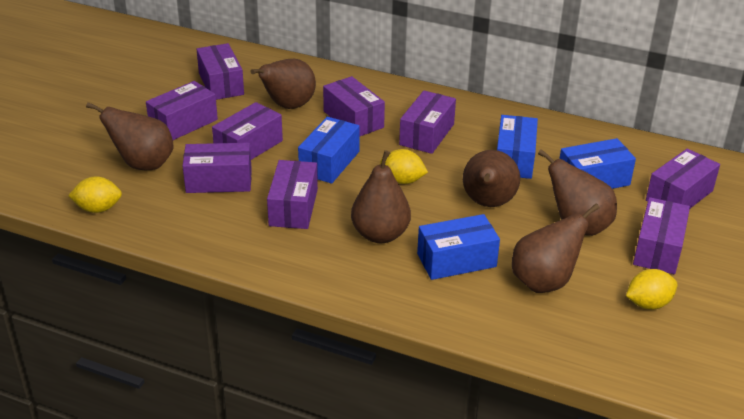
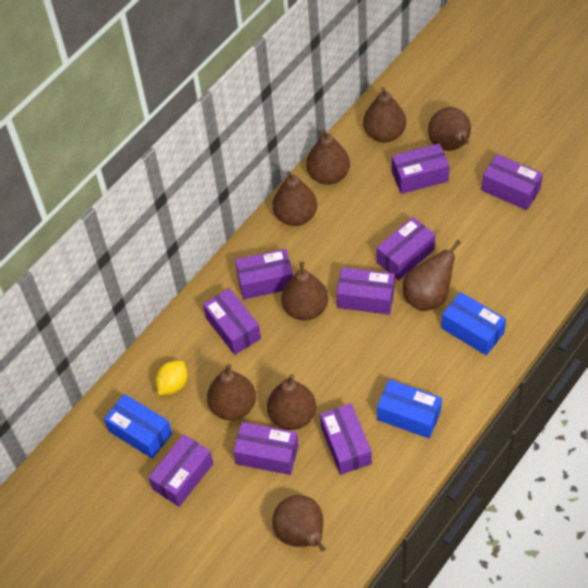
blue box: 4 -> 3
brown pear: 6 -> 9
yellow lemon: 3 -> 1

